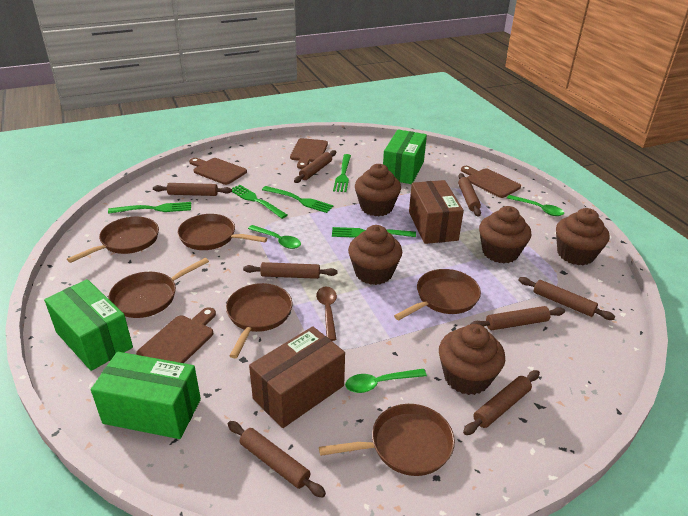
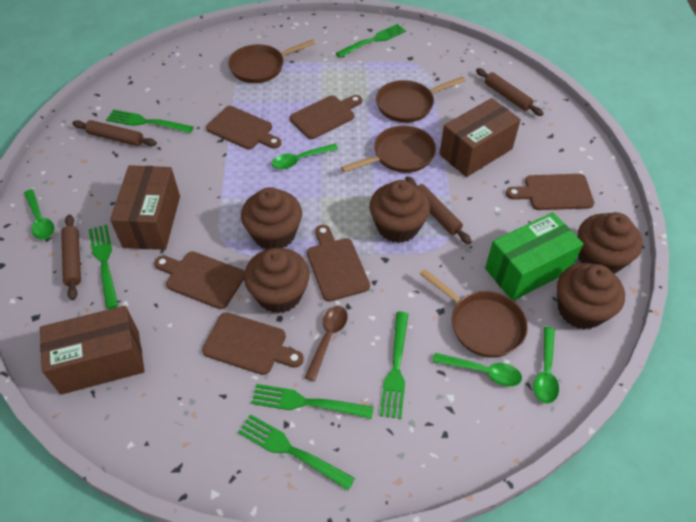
brown box: 2 -> 3
brown cutting board: 4 -> 6
brown pan: 6 -> 4
brown rolling pin: 8 -> 4
green box: 3 -> 1
green fork: 5 -> 6
green spoon: 3 -> 4

